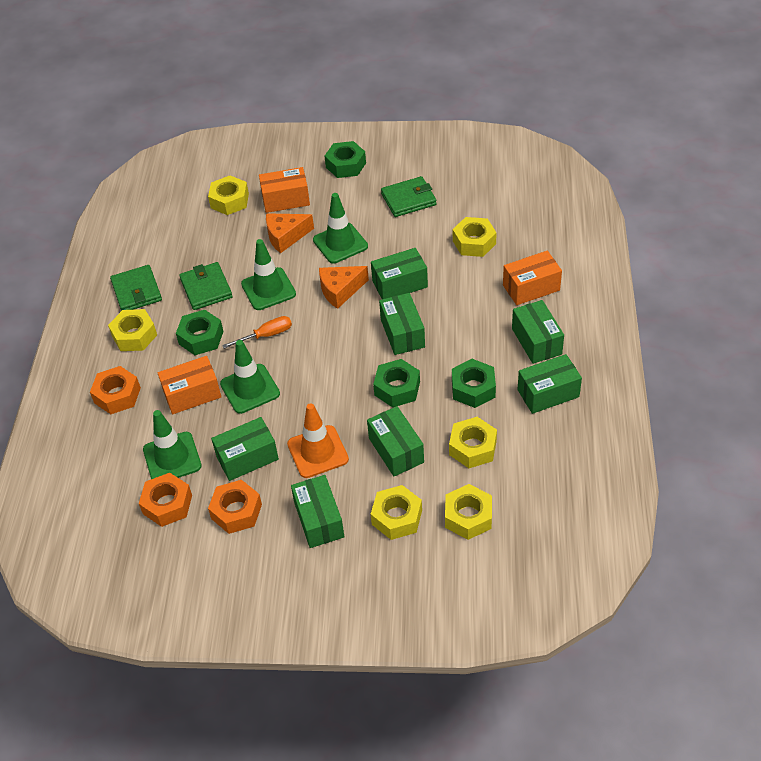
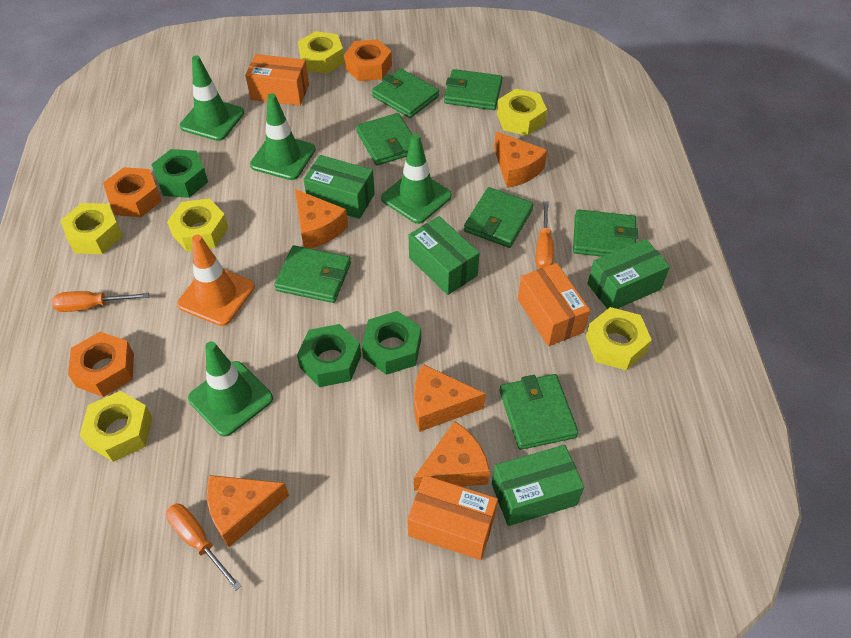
green box: 7 -> 4
green nut: 4 -> 3
green wallet: 3 -> 7
orange cheese: 2 -> 5
orange screwdriver: 1 -> 3

